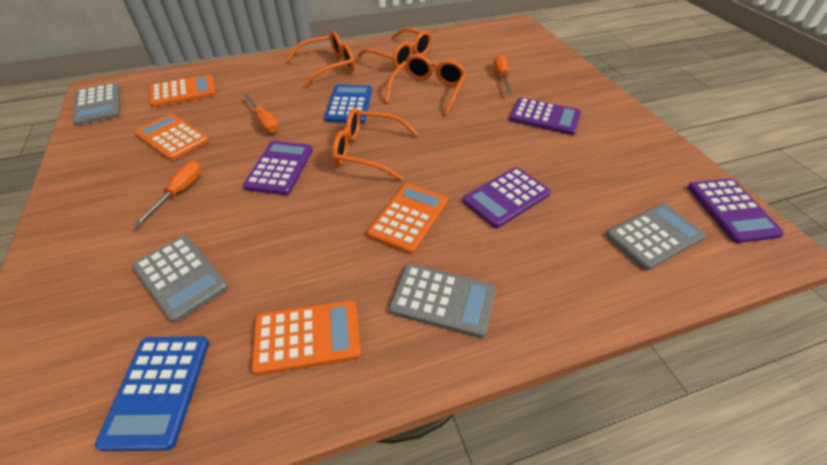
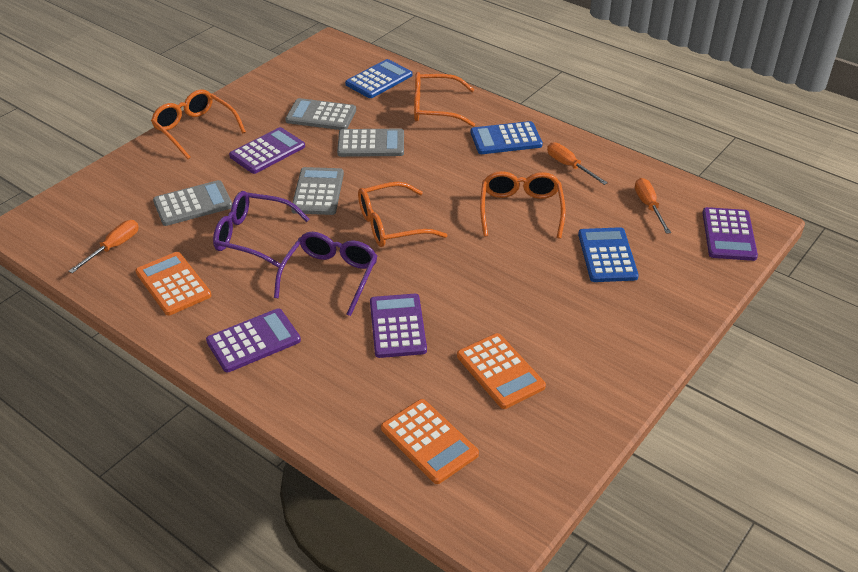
blue calculator: 2 -> 3
orange calculator: 4 -> 3
purple glasses: 0 -> 2

